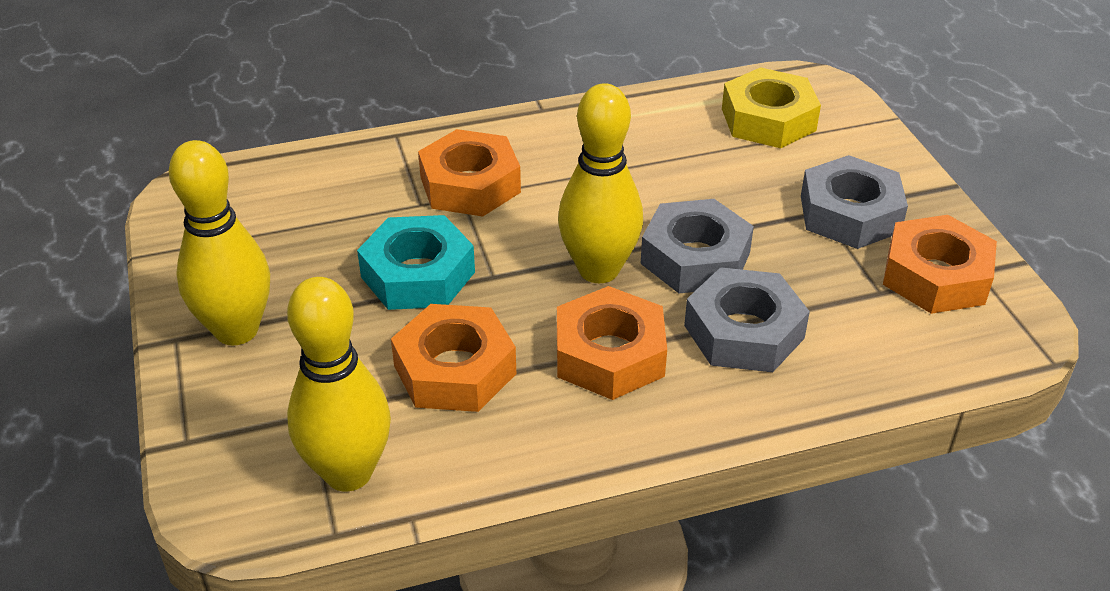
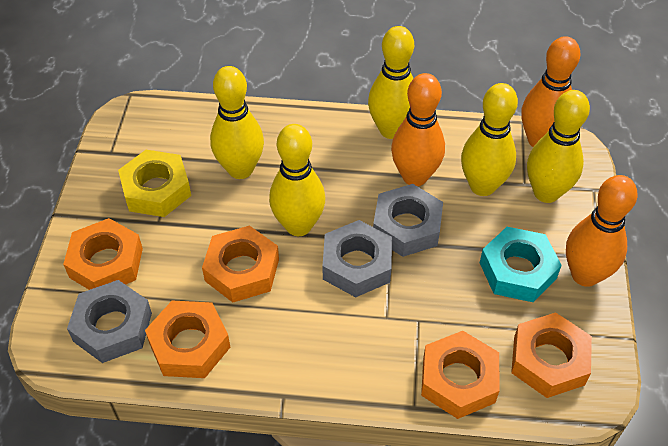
orange bowling pin: 0 -> 3
orange nut: 4 -> 5
yellow bowling pin: 3 -> 5

